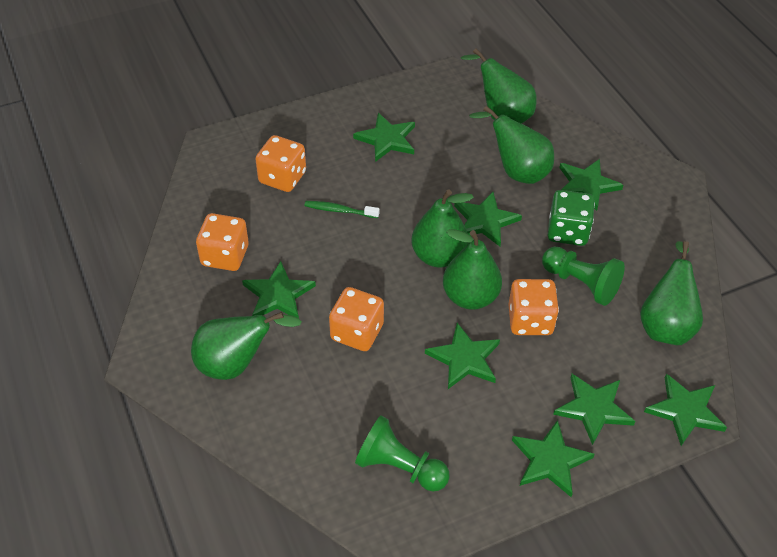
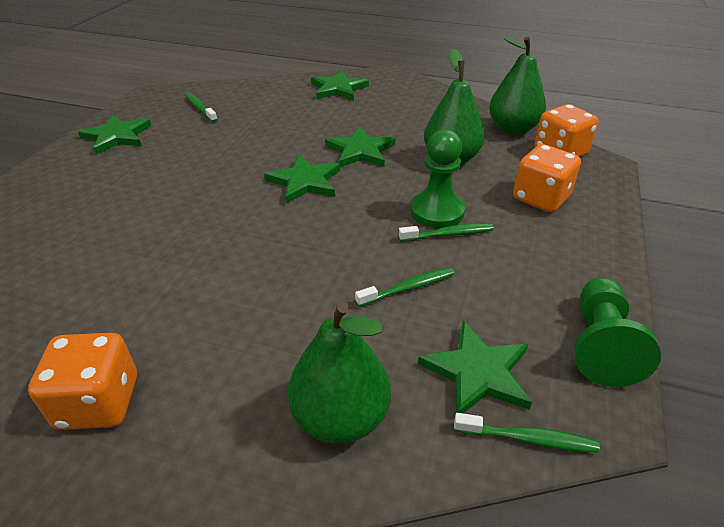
green dice: 1 -> 0
green pear: 6 -> 3
green star: 8 -> 5
green toothbrush: 1 -> 4
orange dice: 4 -> 3

